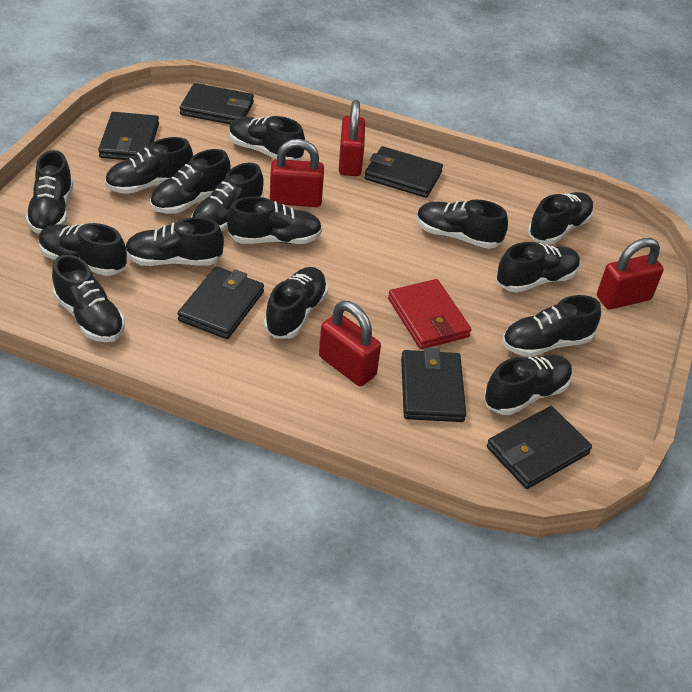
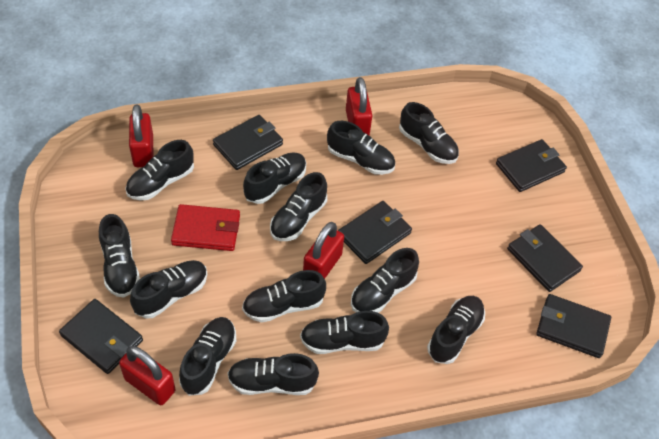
black shoe: 15 -> 13

